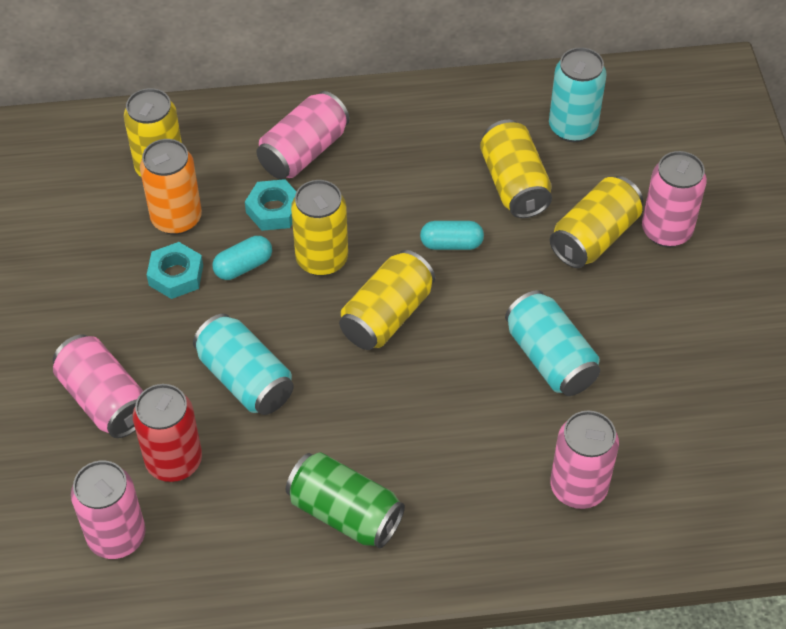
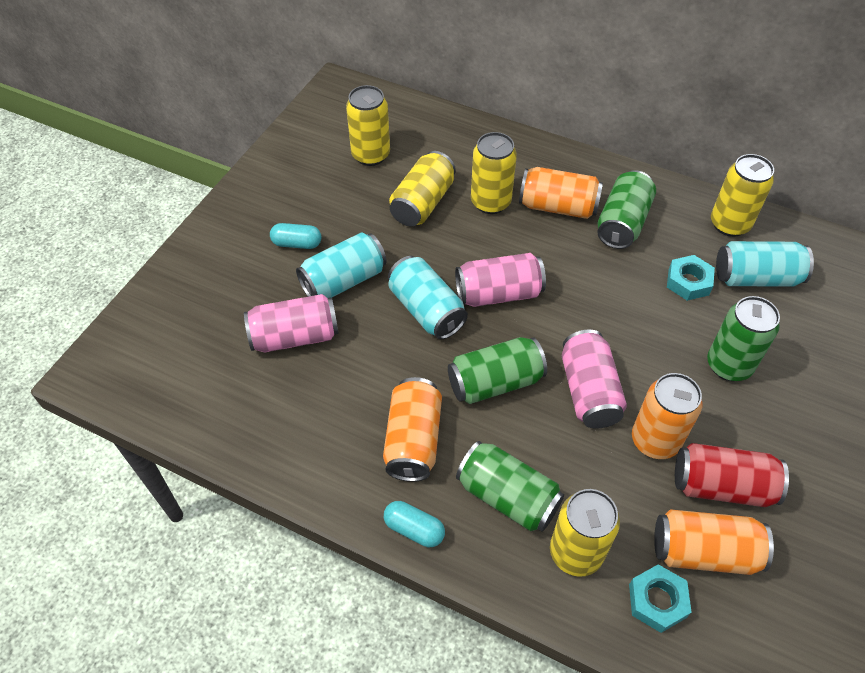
green can: 1 -> 4
orange can: 1 -> 4
pink can: 5 -> 3

